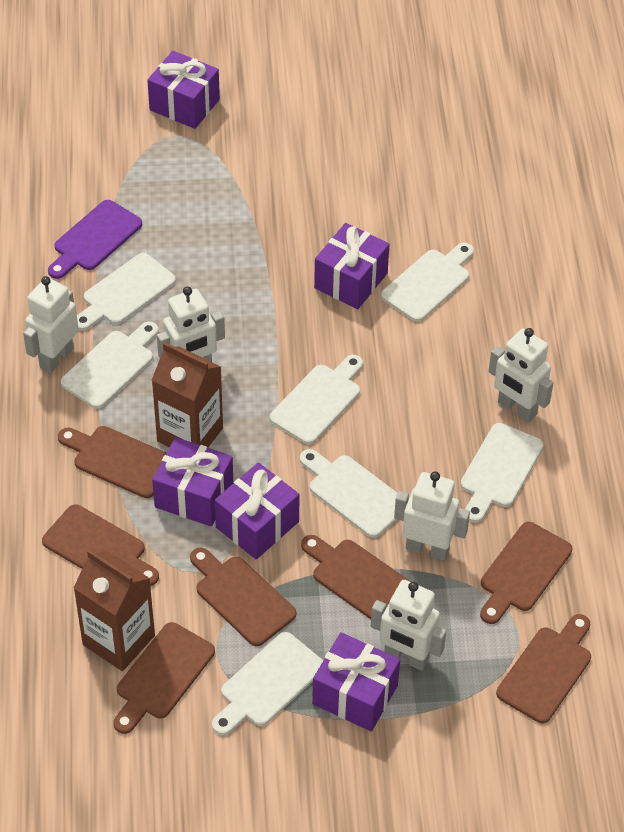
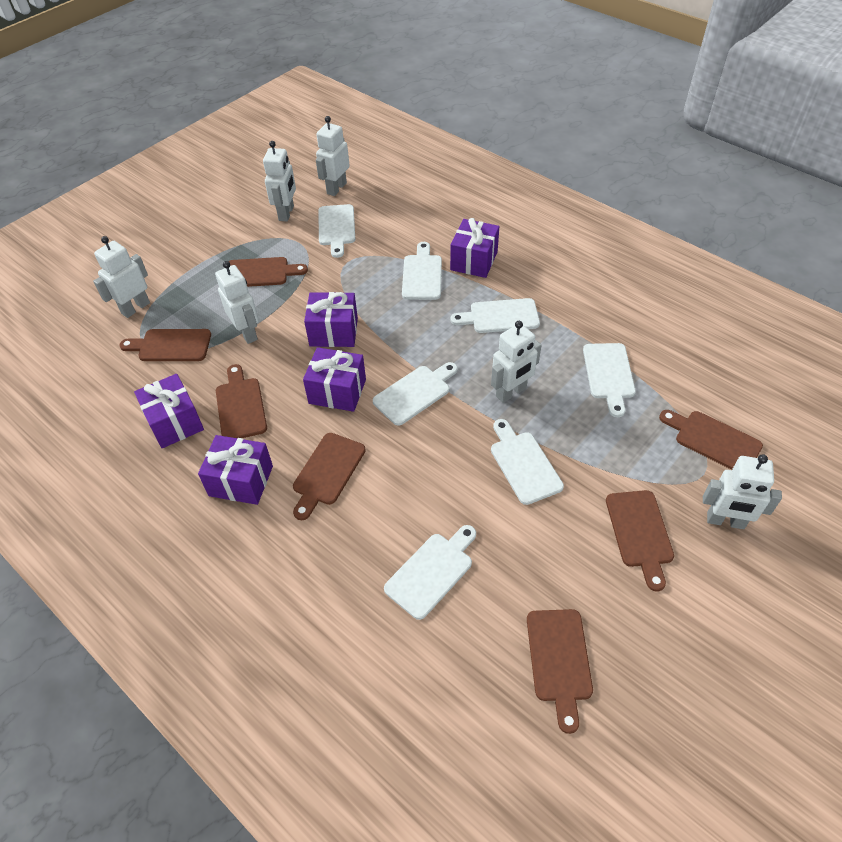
brown carton: 2 -> 0
purple cutting board: 1 -> 0
white robot: 5 -> 6

